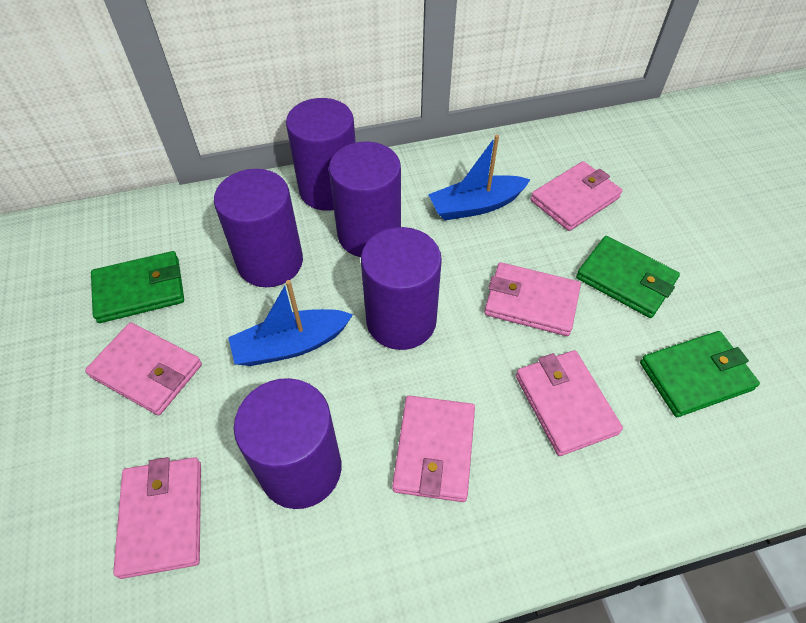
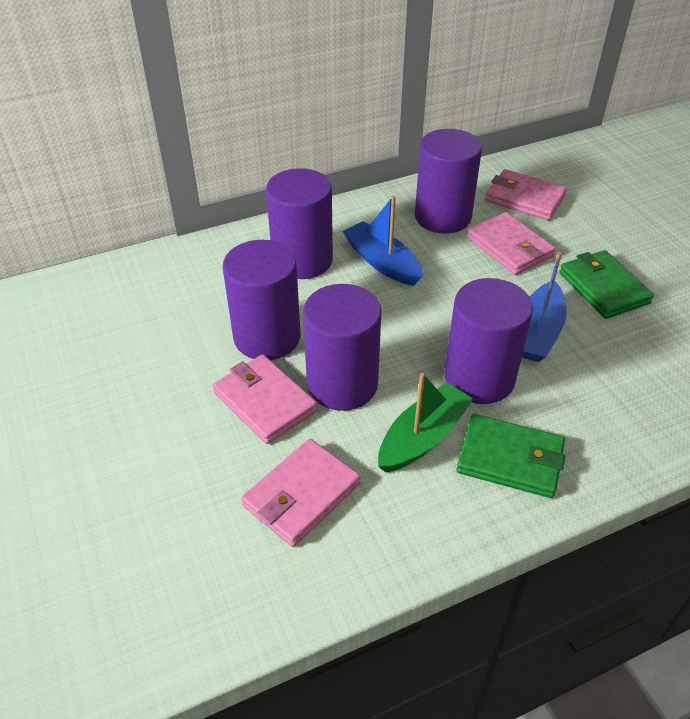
green boat: 0 -> 1
green wallet: 3 -> 2
pink wallet: 6 -> 4

